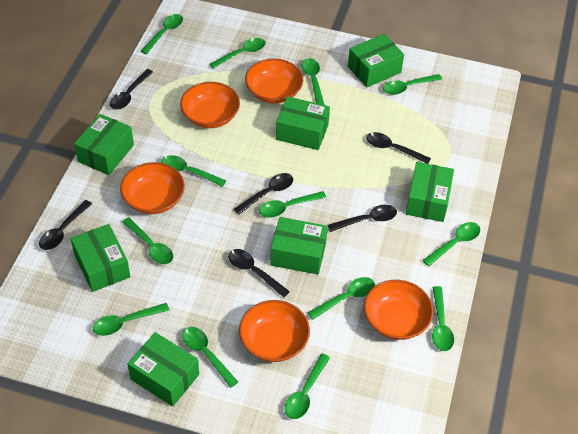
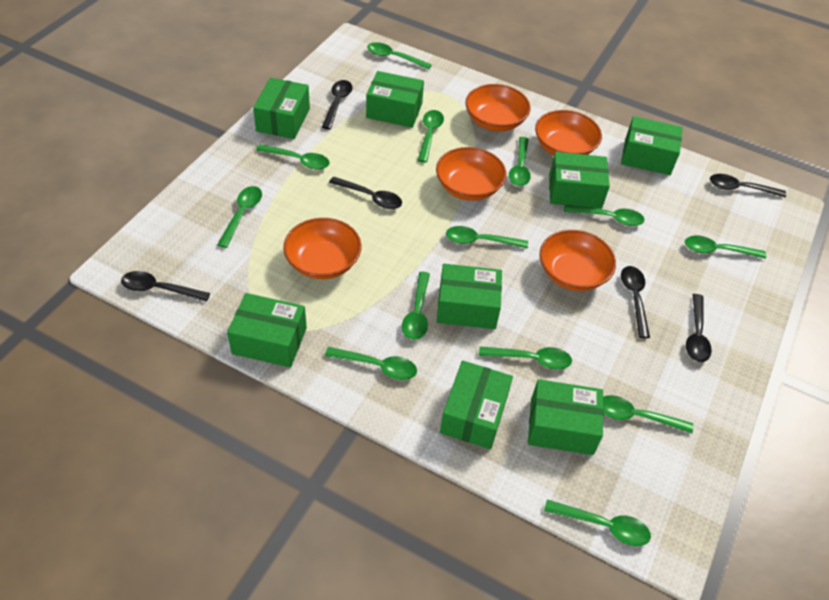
green box: 7 -> 8

